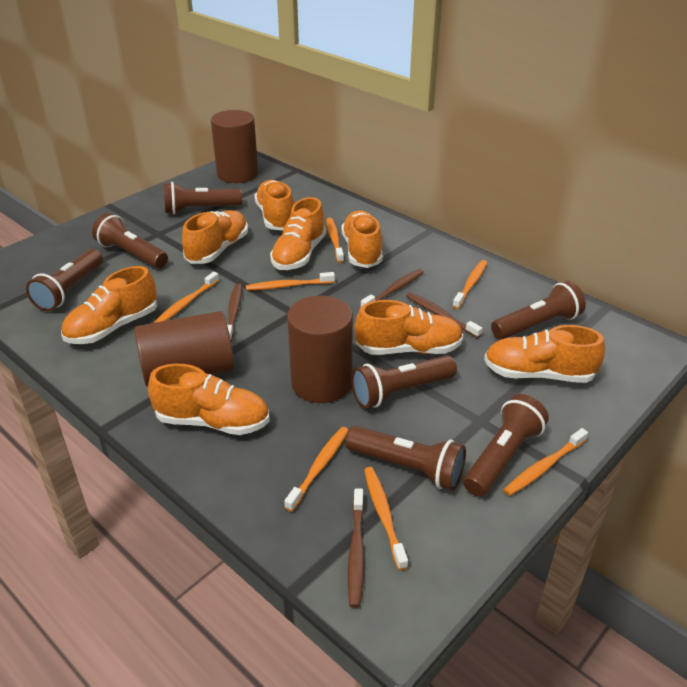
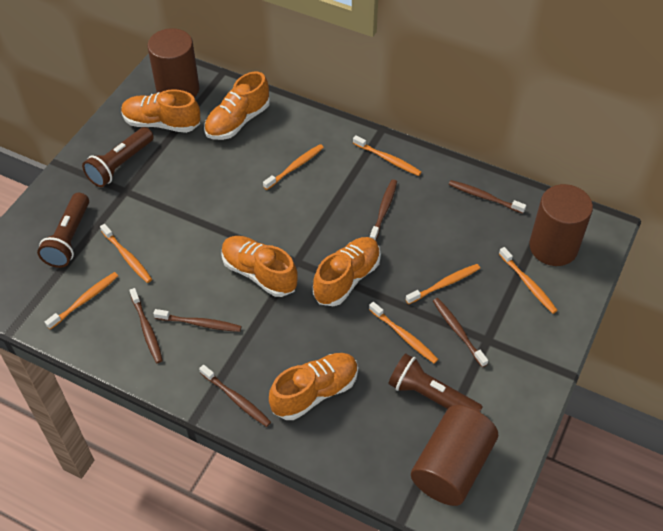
brown flashlight: 7 -> 3
brown toothbrush: 4 -> 6
orange shoe: 8 -> 5

